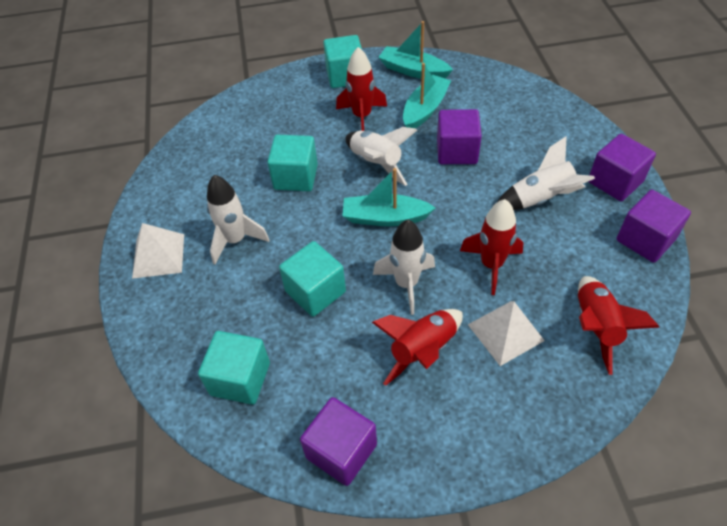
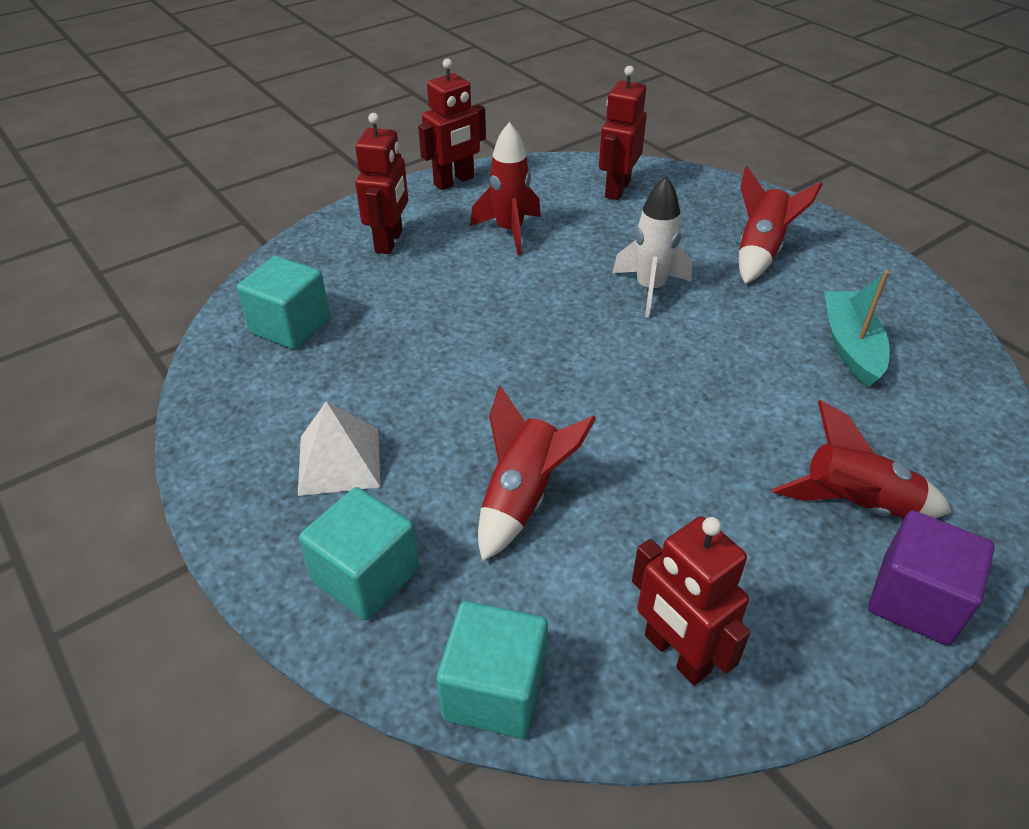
purple cube: 4 -> 1
red robot: 0 -> 4
turquoise boat: 3 -> 1
turquoise cube: 4 -> 3
white pyramid: 2 -> 1
white rocket: 4 -> 1

